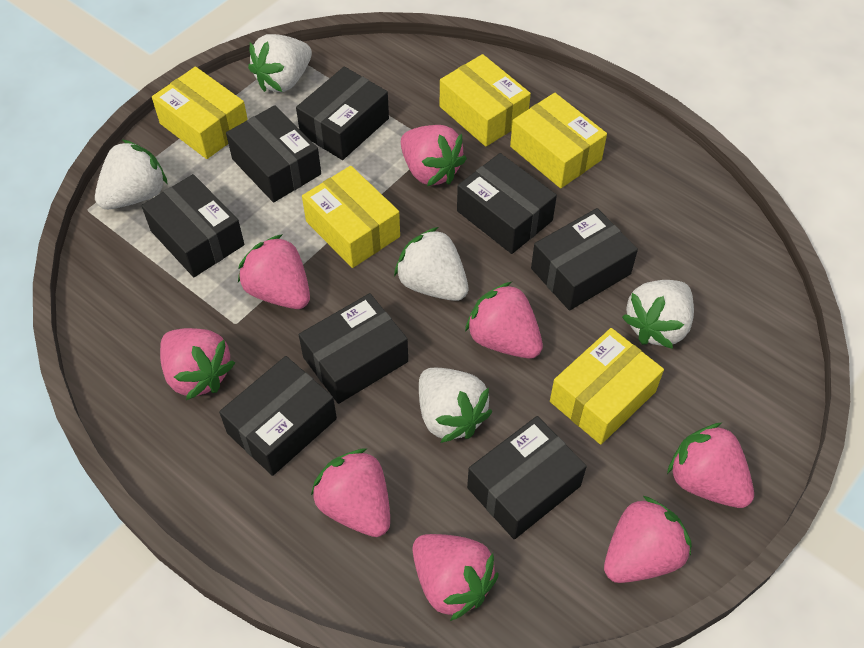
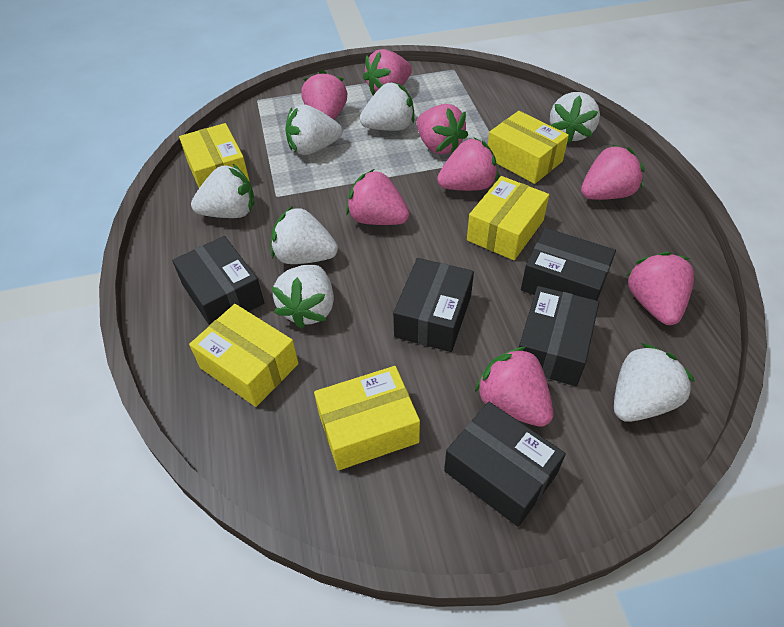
black box: 8 -> 5
white strawberry: 5 -> 7

